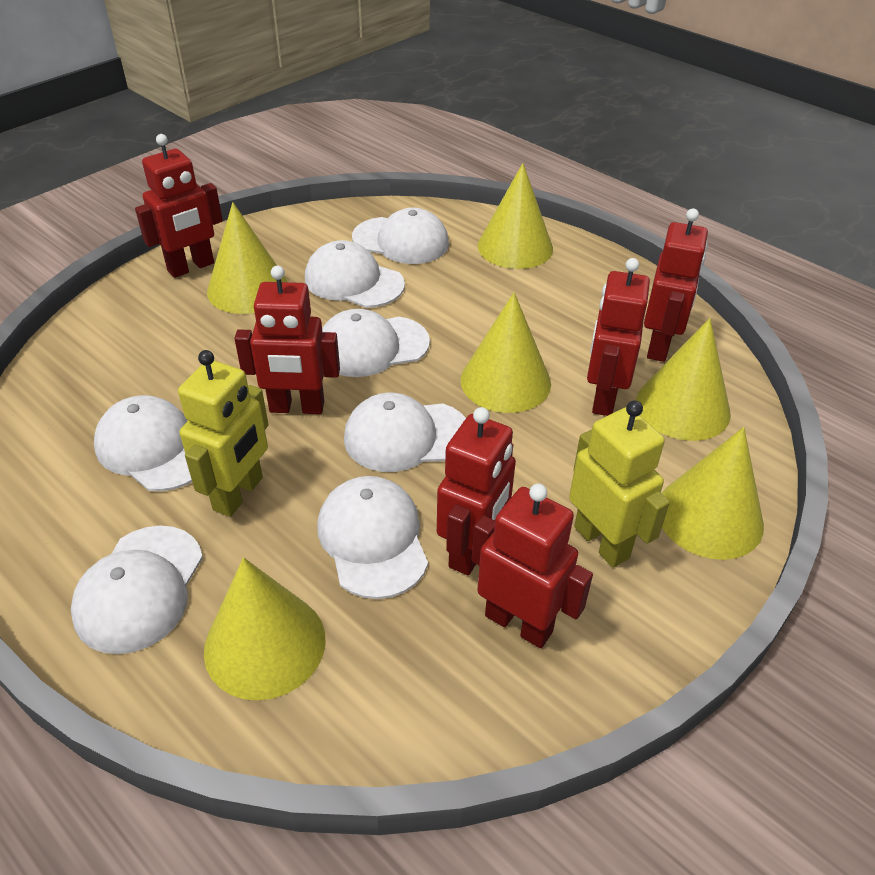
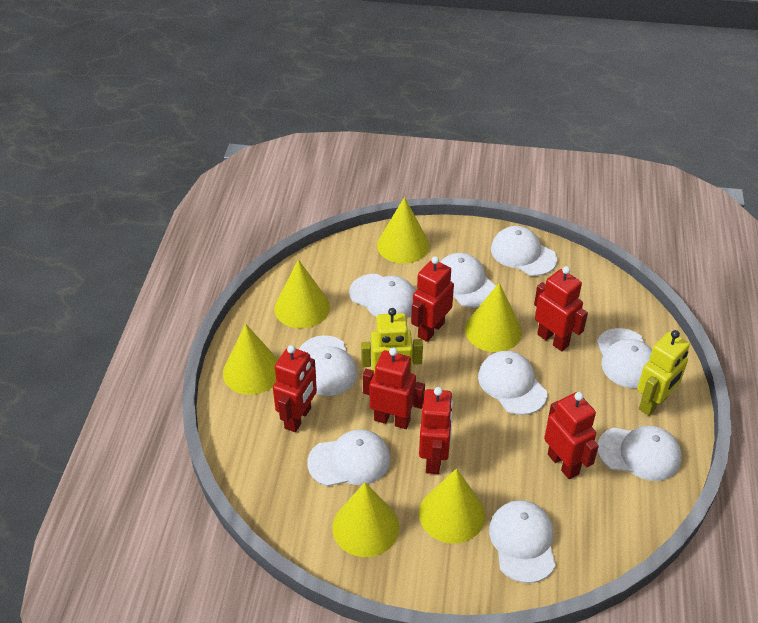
white cap: 7 -> 9

